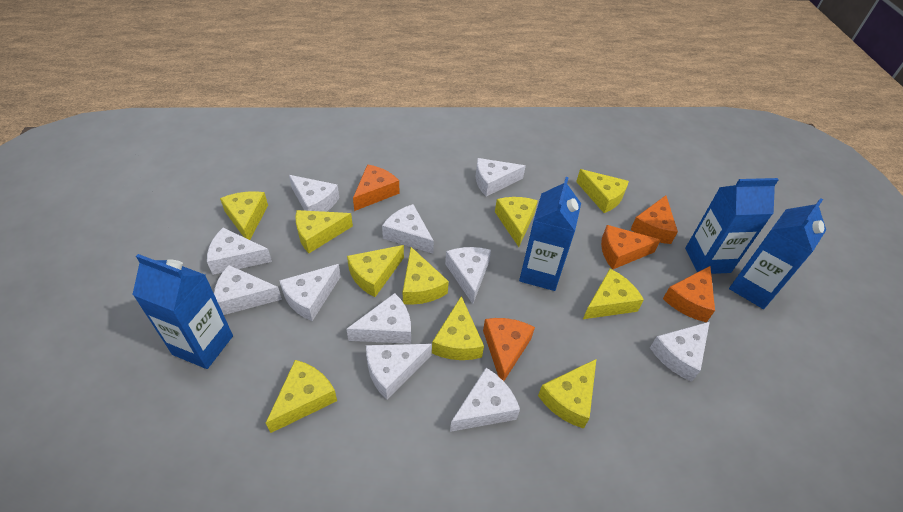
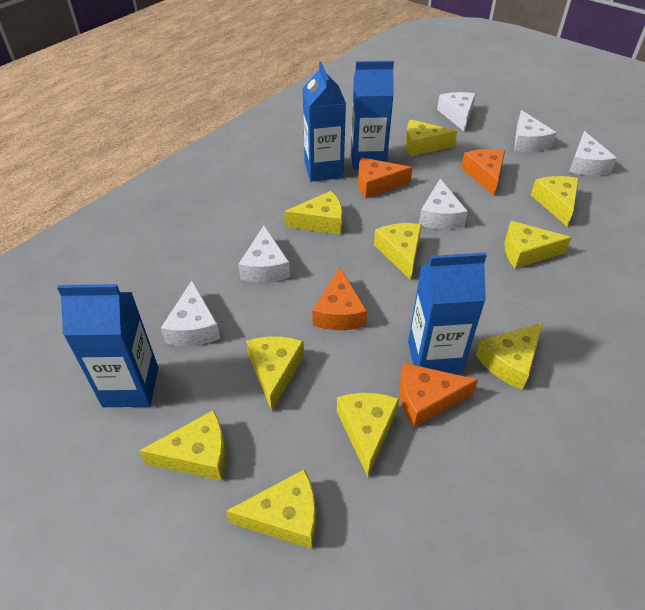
orange cheese: 5 -> 4
white cheese: 11 -> 6

